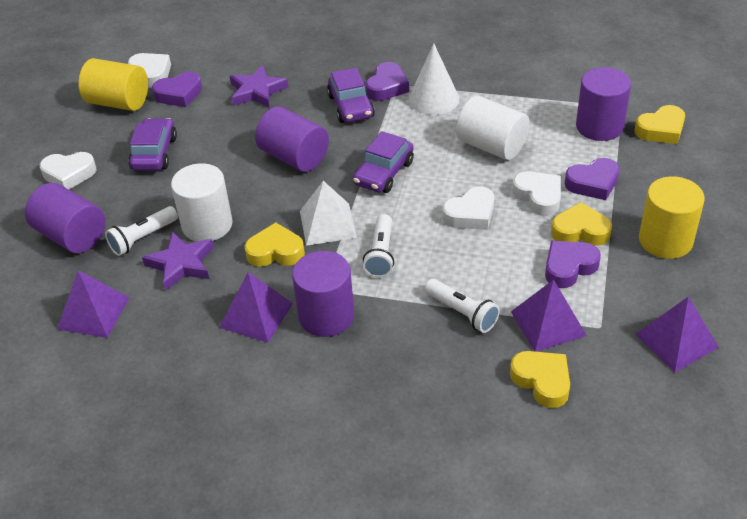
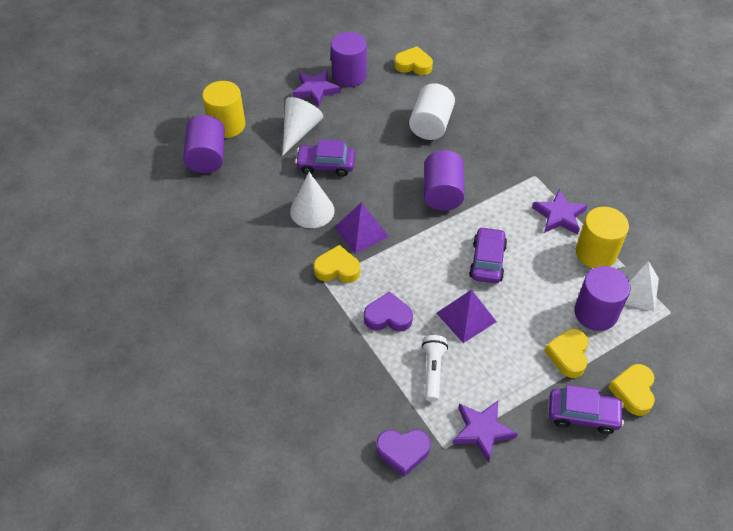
purple heart: 4 -> 2
purple pyramid: 4 -> 2
purple star: 2 -> 3
white cone: 1 -> 2
white cylinder: 2 -> 1
white flashlight: 3 -> 1
white heart: 4 -> 0

